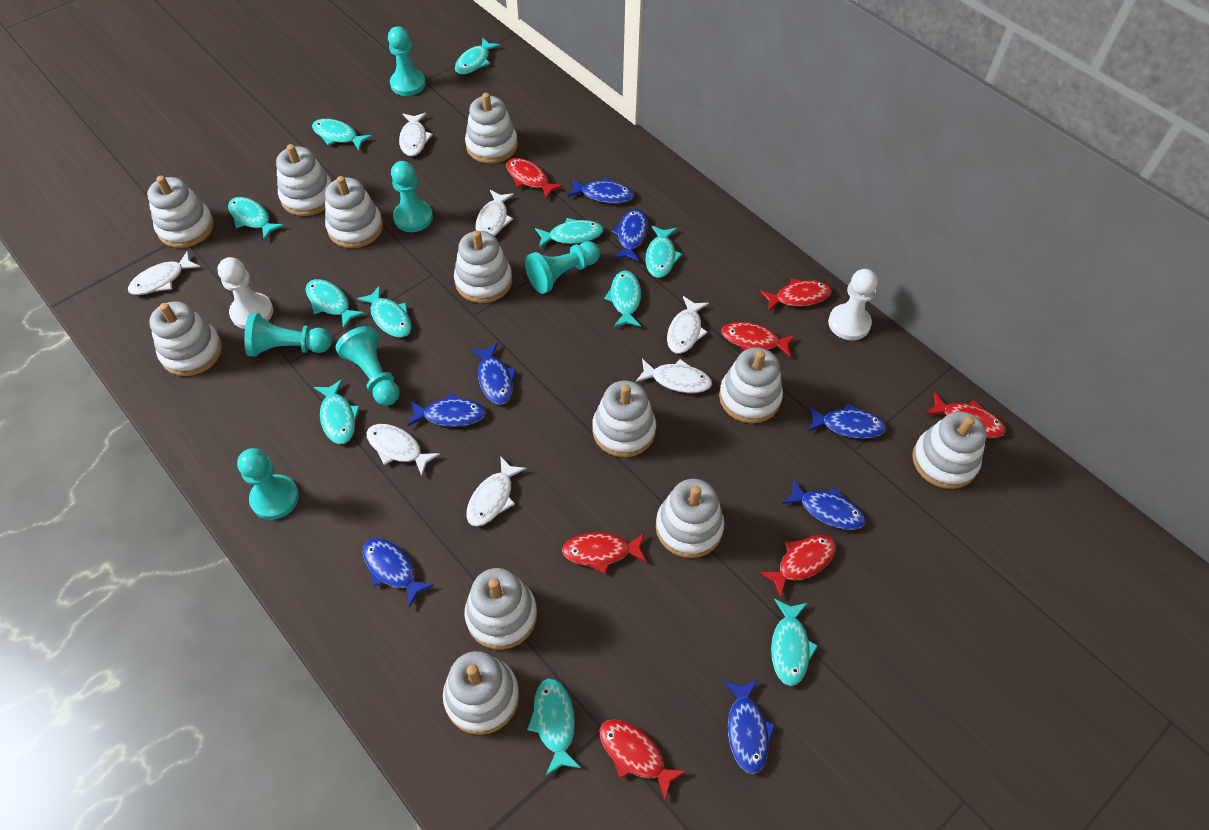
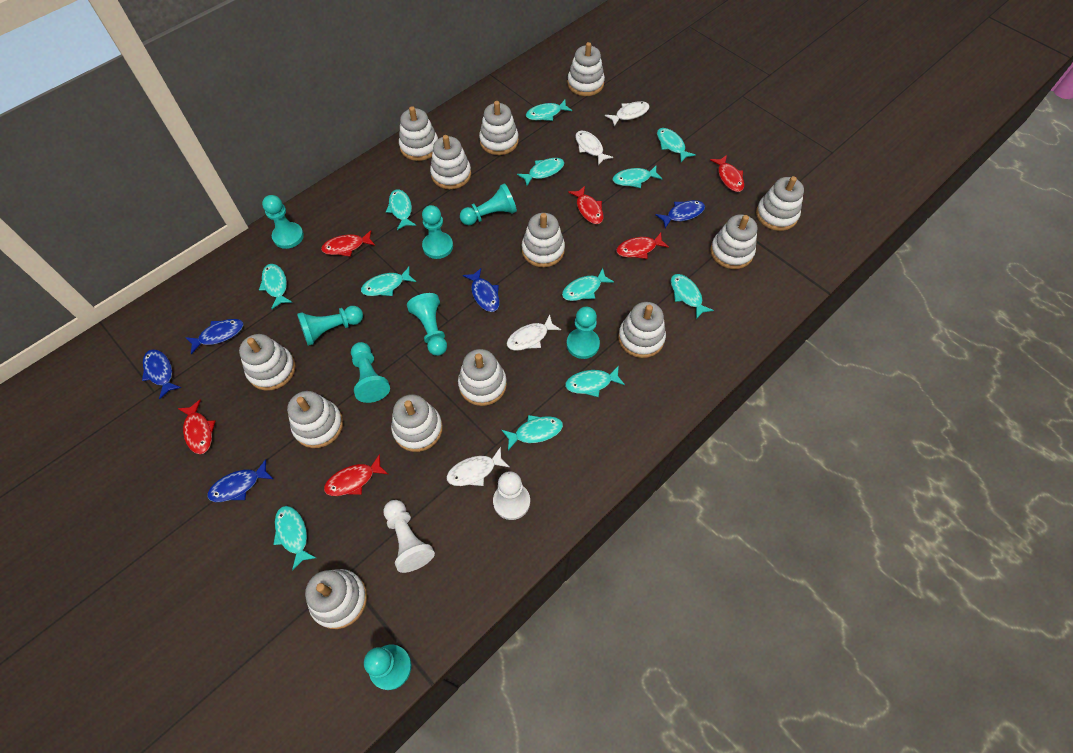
blue fish: 8 -> 5
red fish: 7 -> 6
turquoise fish: 11 -> 12
turquoise pawn: 6 -> 8
white fish: 7 -> 4
white stacking toy: 12 -> 13

